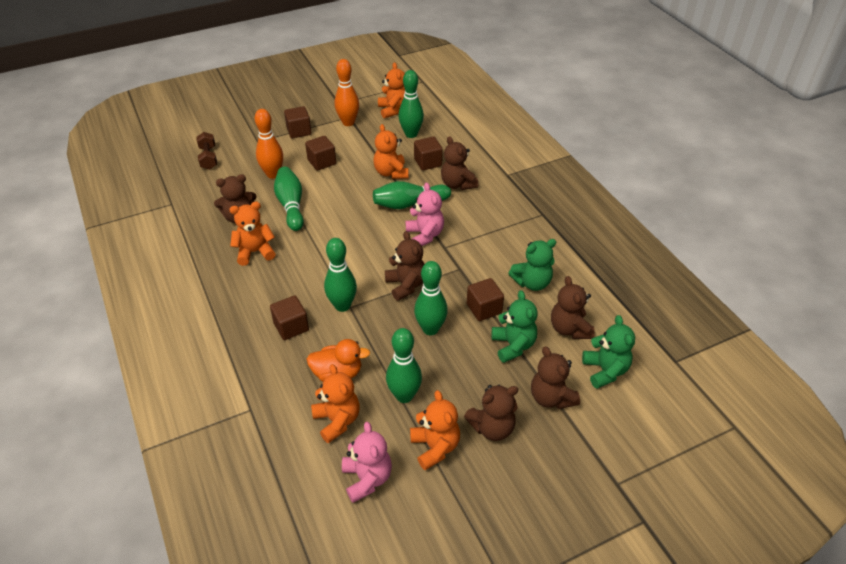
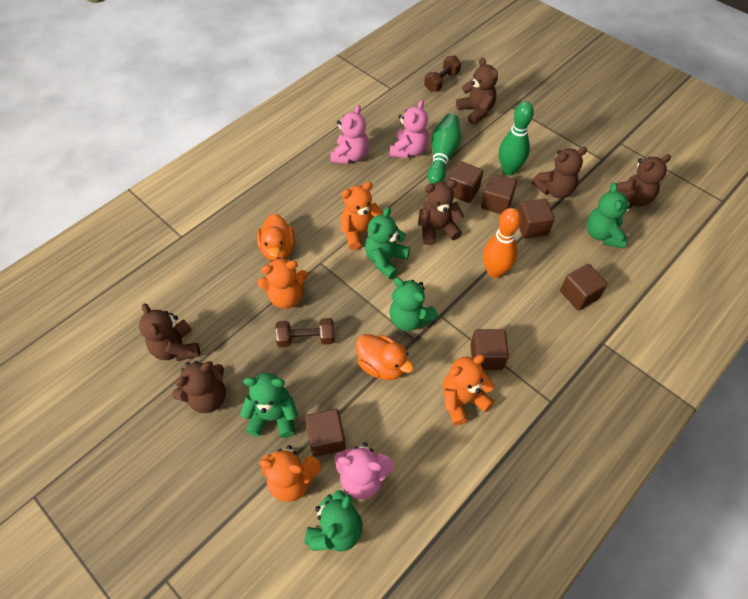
brown cube: 5 -> 6
brown dumbbell: 1 -> 2
green bowling pin: 6 -> 2
green teddy bear: 3 -> 5
orange bowling pin: 2 -> 1
orange duck: 1 -> 2
orange teddy bear: 5 -> 4
pink teddy bear: 2 -> 3

